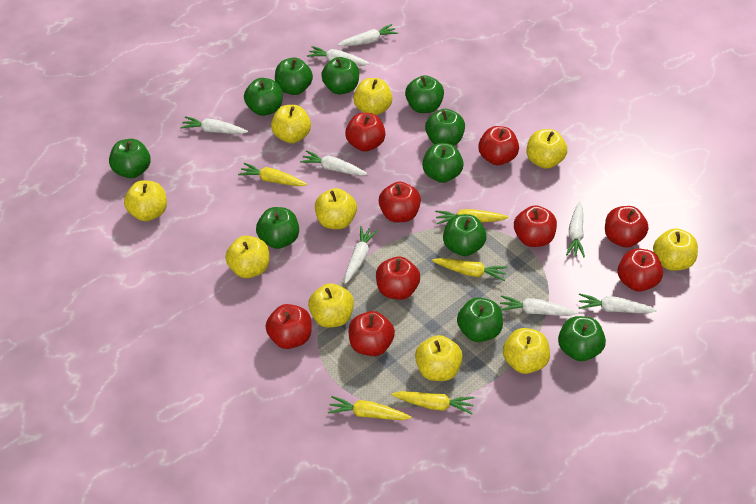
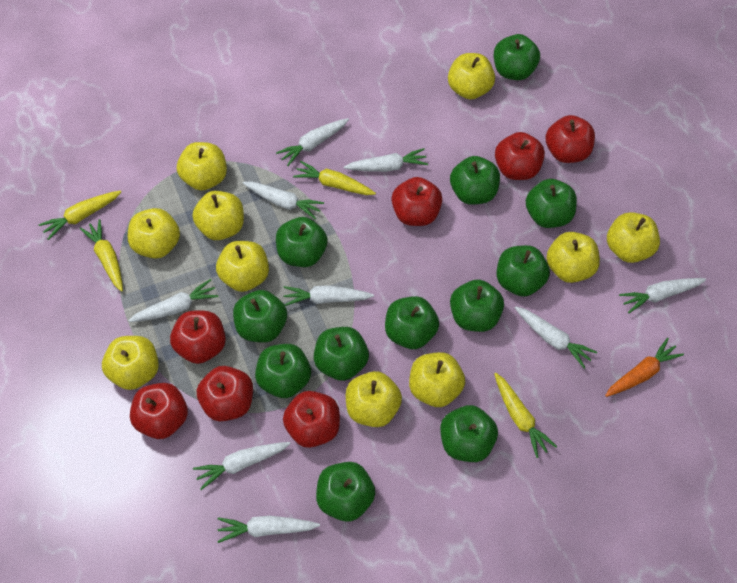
green apple: 11 -> 12
orange carrot: 0 -> 1
red apple: 9 -> 7
white carrot: 8 -> 9
yellow carrot: 5 -> 4

